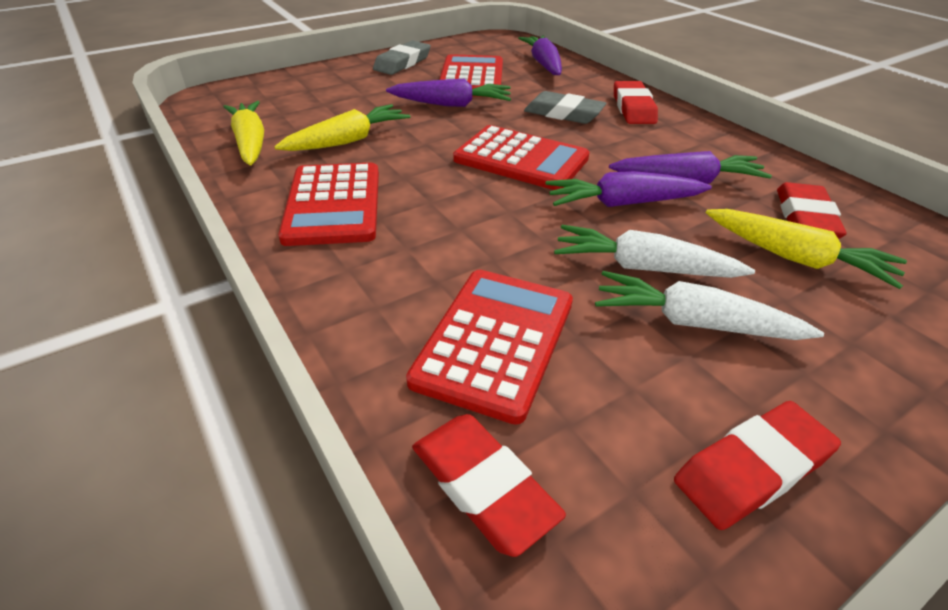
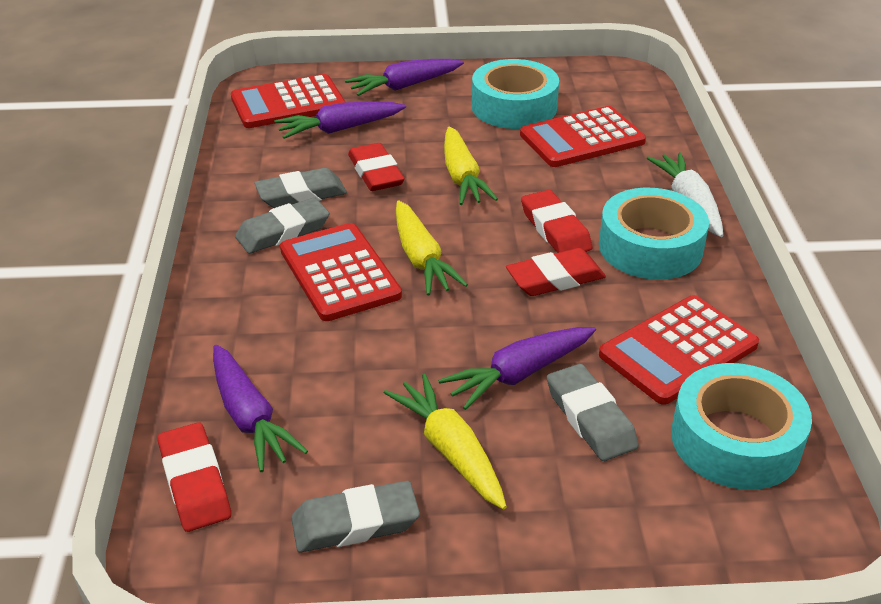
grey eraser: 2 -> 4
turquoise tape: 0 -> 3
white carrot: 2 -> 1

